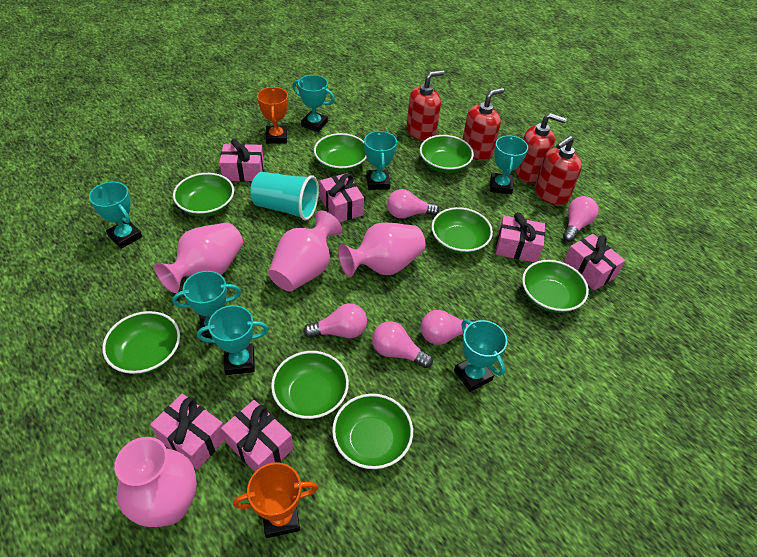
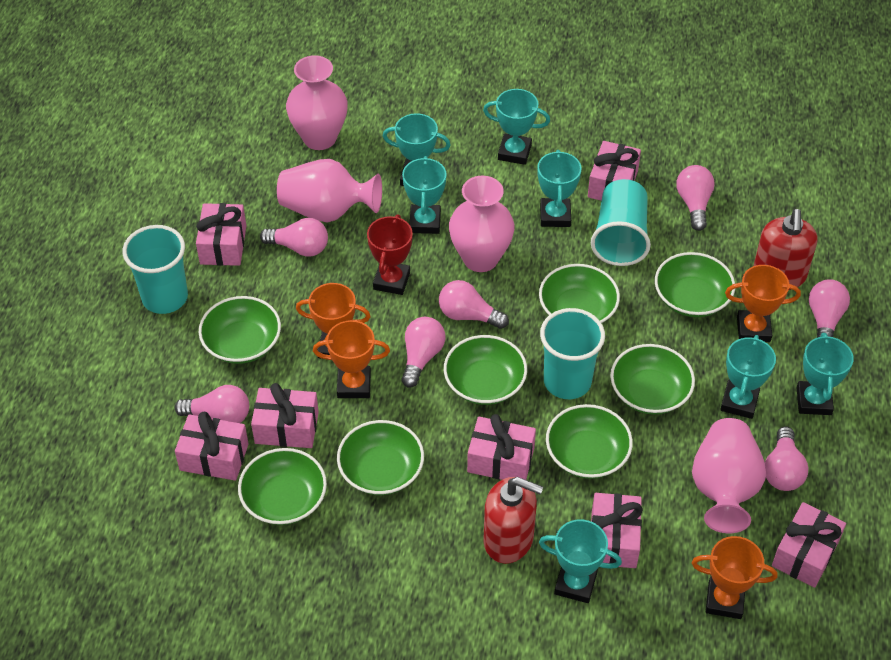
orange trophy: 2 -> 4
pink gift: 6 -> 7
pink light bulb: 5 -> 7
red soap dispenser: 4 -> 2
red trophy: 0 -> 1
turquoise cup: 1 -> 3

